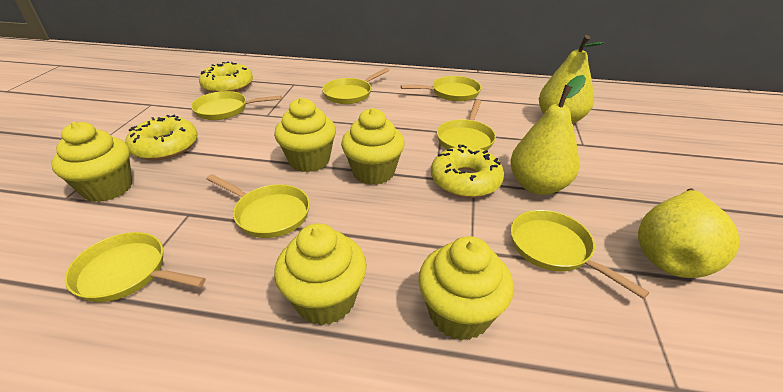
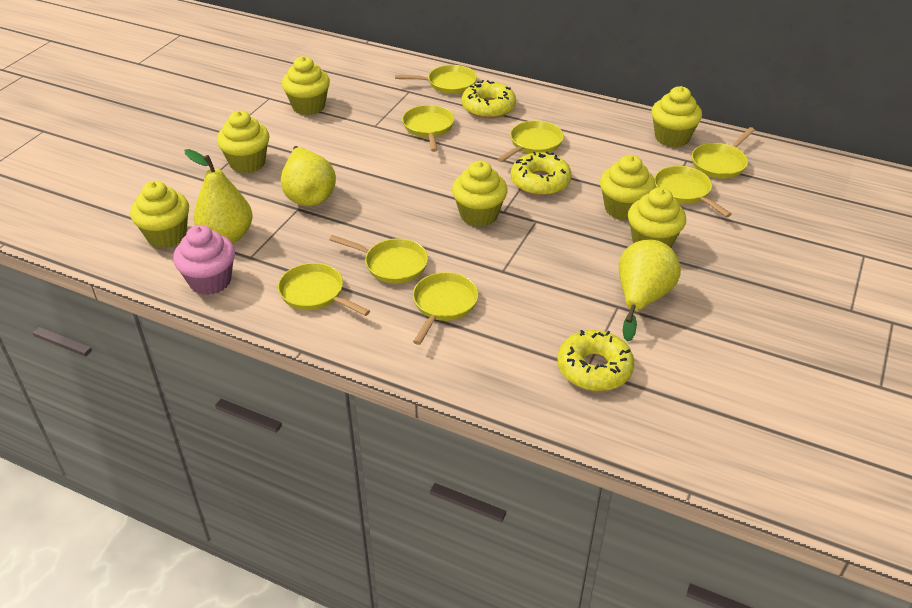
pink cupcake: 0 -> 1
yellow cupcake: 5 -> 7
yellow pan: 7 -> 8

